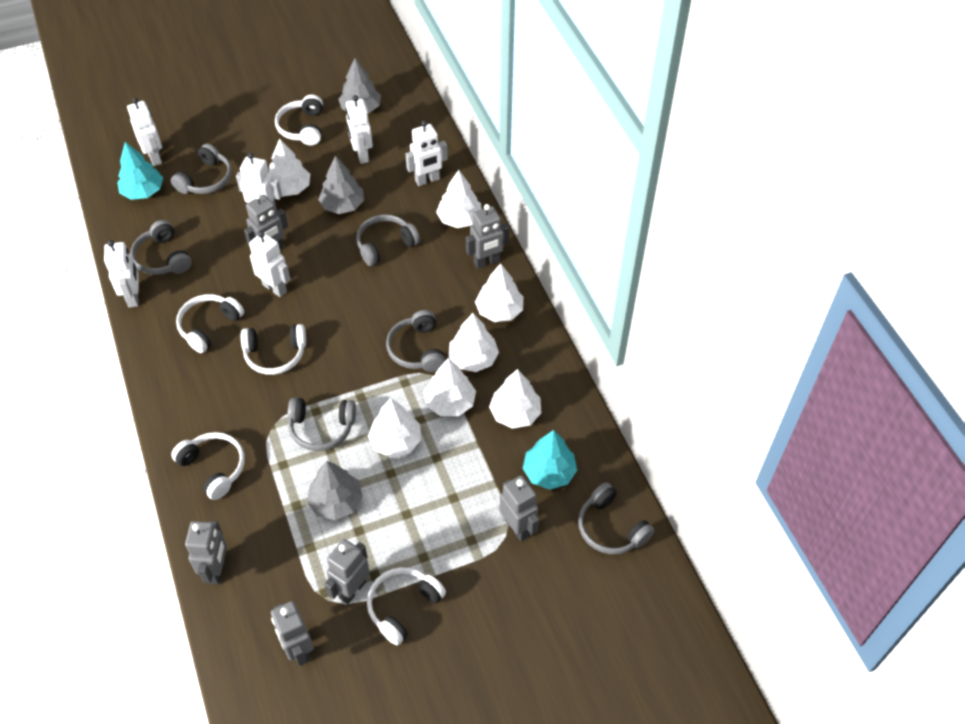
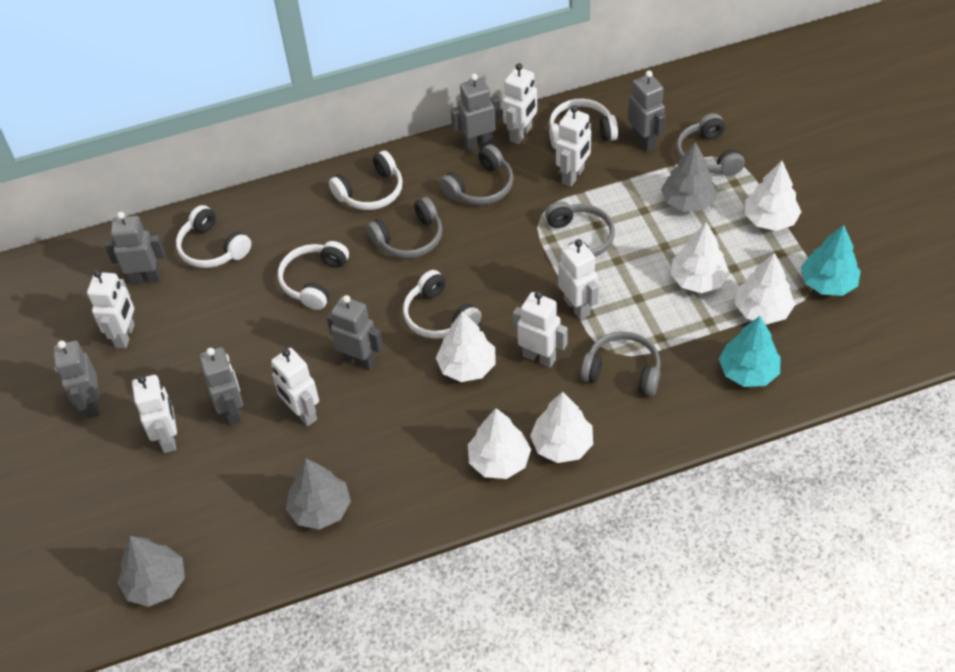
grey headphones: 6 -> 5
white robot: 6 -> 7
white tree: 7 -> 6

